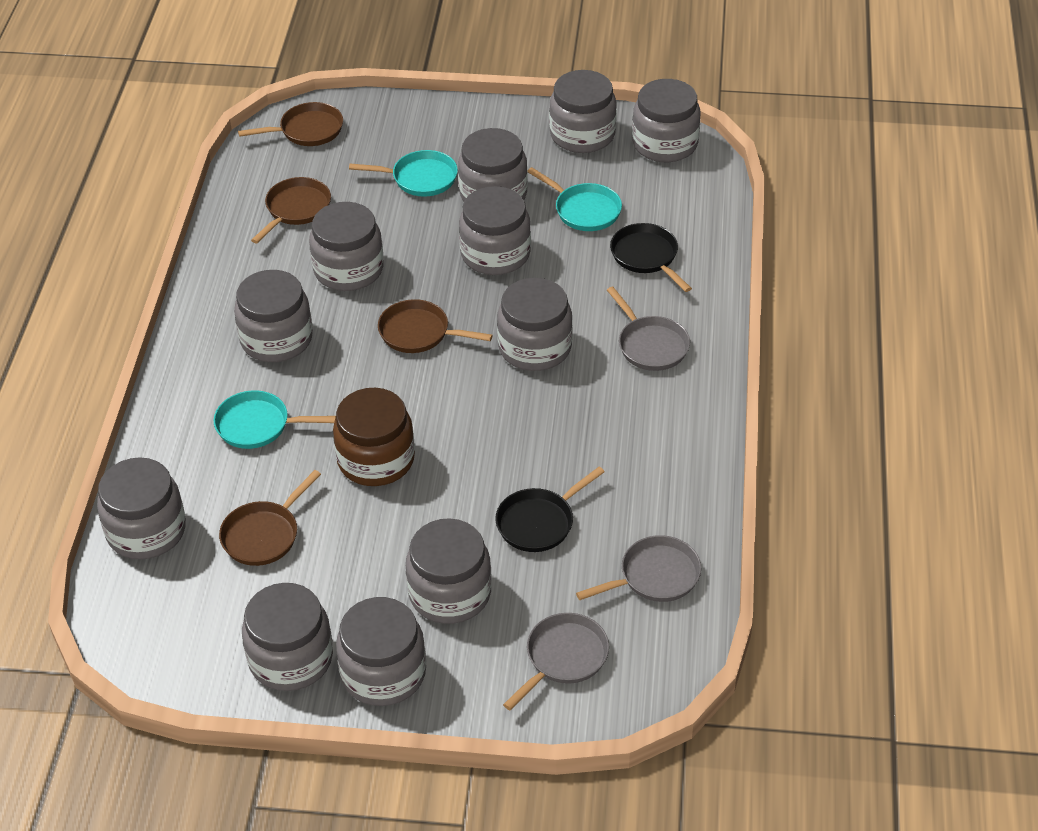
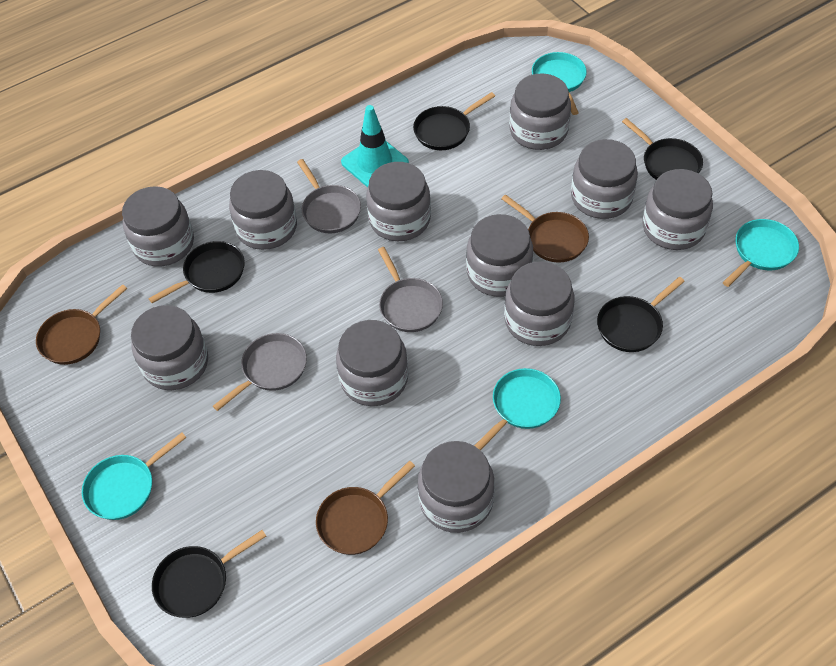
black pan: 2 -> 5
brown jar: 1 -> 0
brown pan: 4 -> 3
turquoise pan: 3 -> 4
turquoise traffic cone: 0 -> 1

